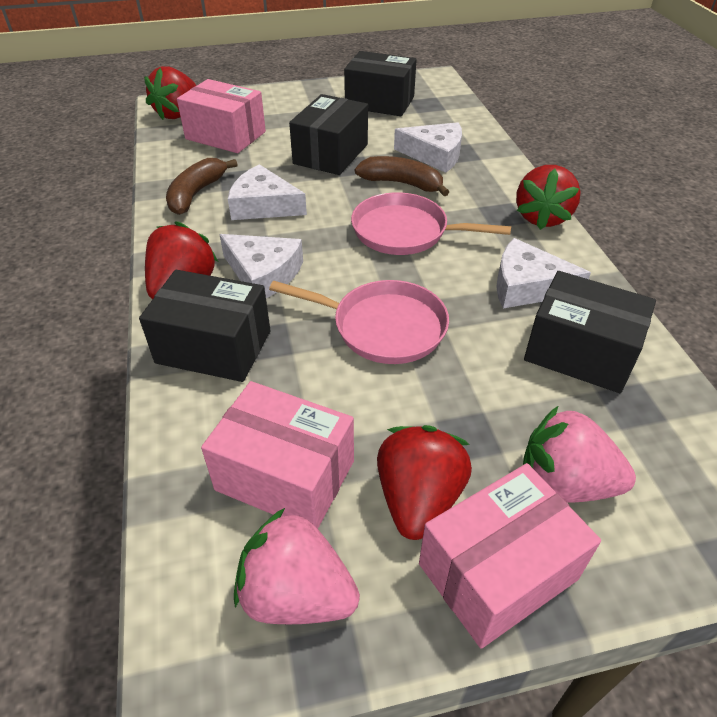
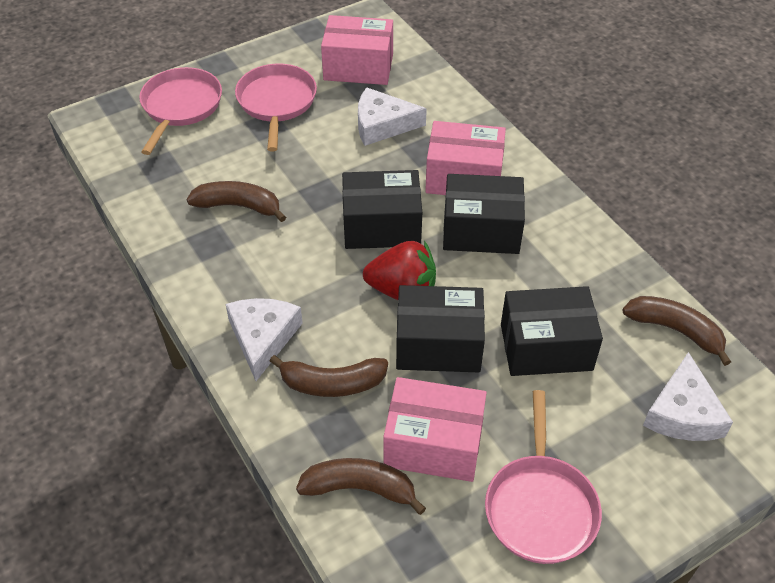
brown banana: 2 -> 4
pink pan: 2 -> 3
pink strawberry: 2 -> 0
red strawberry: 4 -> 1
white cheese: 4 -> 3

